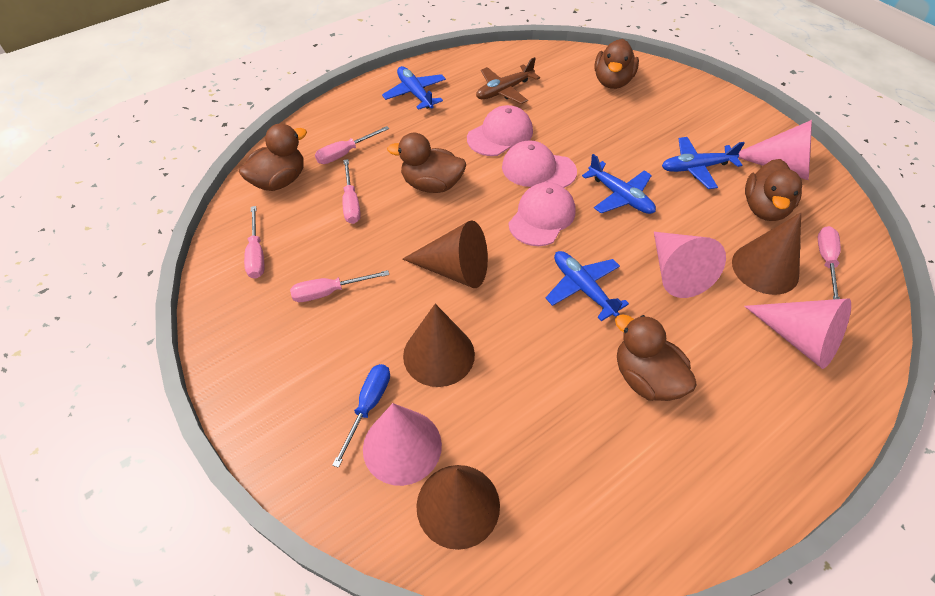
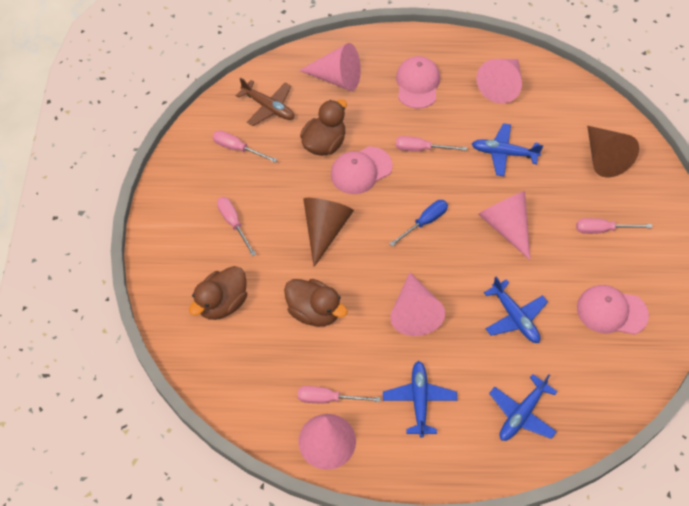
brown cone: 4 -> 2
brown duck: 5 -> 3
pink cone: 4 -> 5

